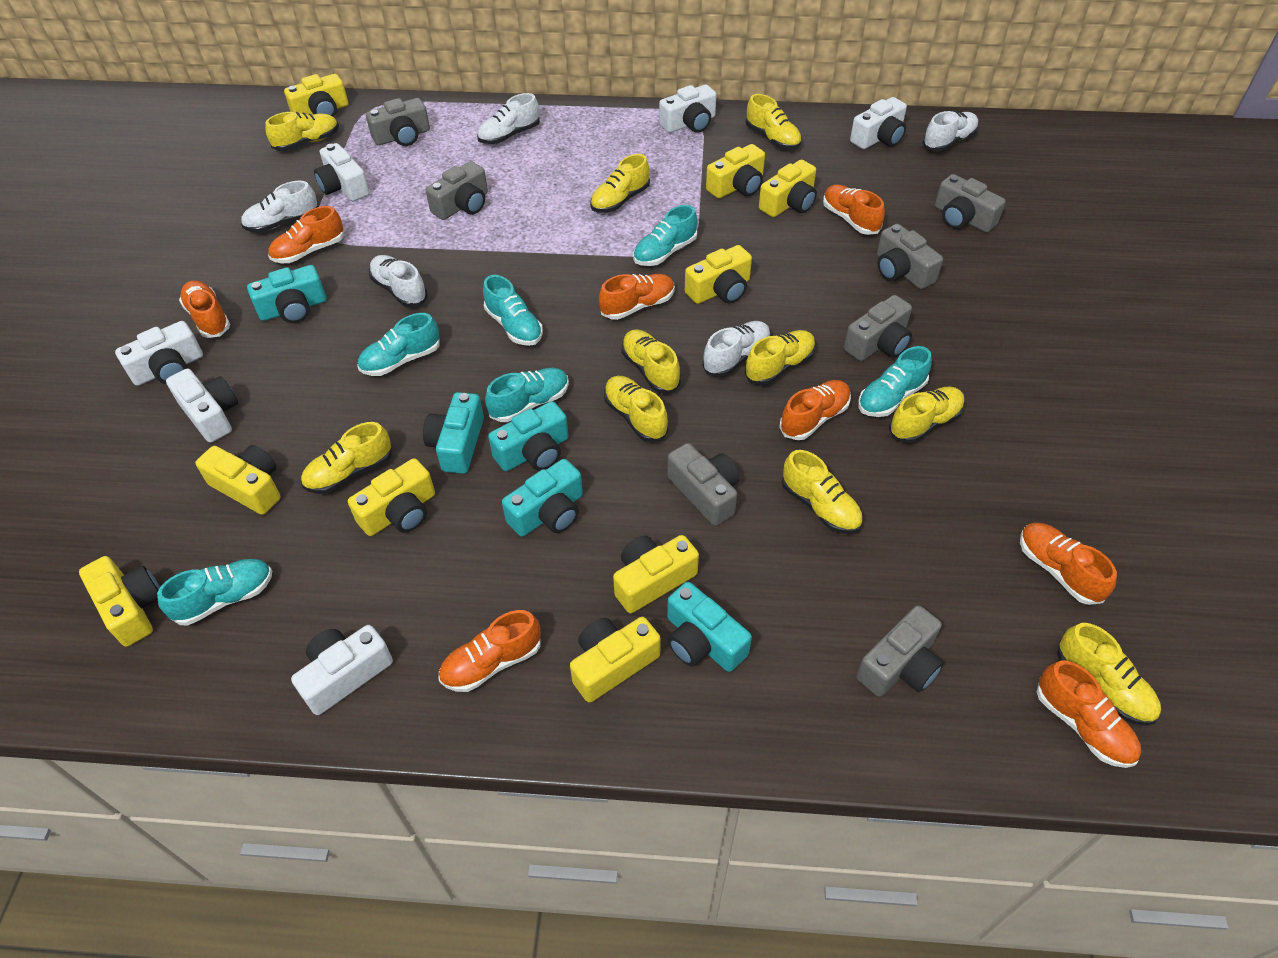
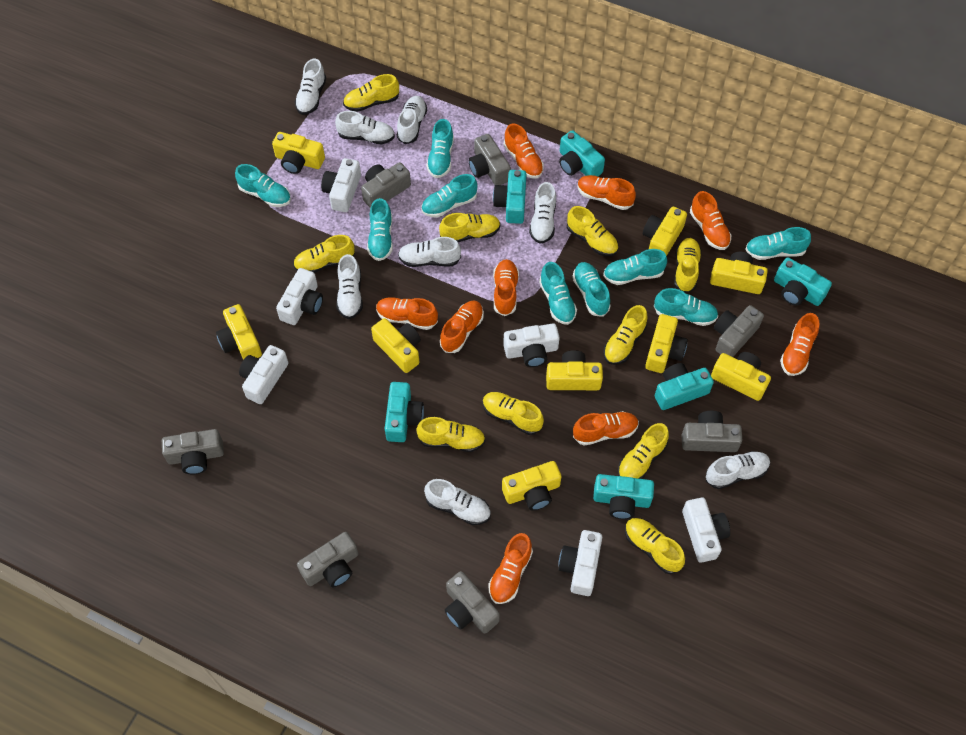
orange shoe: 8 -> 9
turquoise camera: 5 -> 6
turquoise shoe: 6 -> 9
white shoe: 5 -> 8

